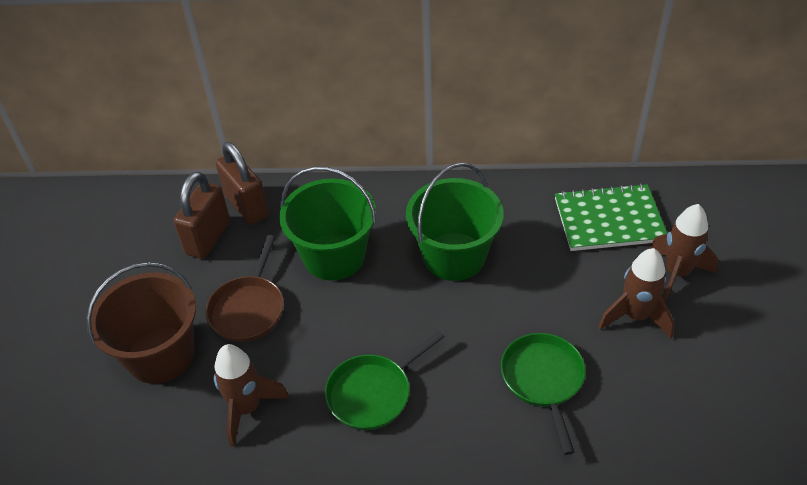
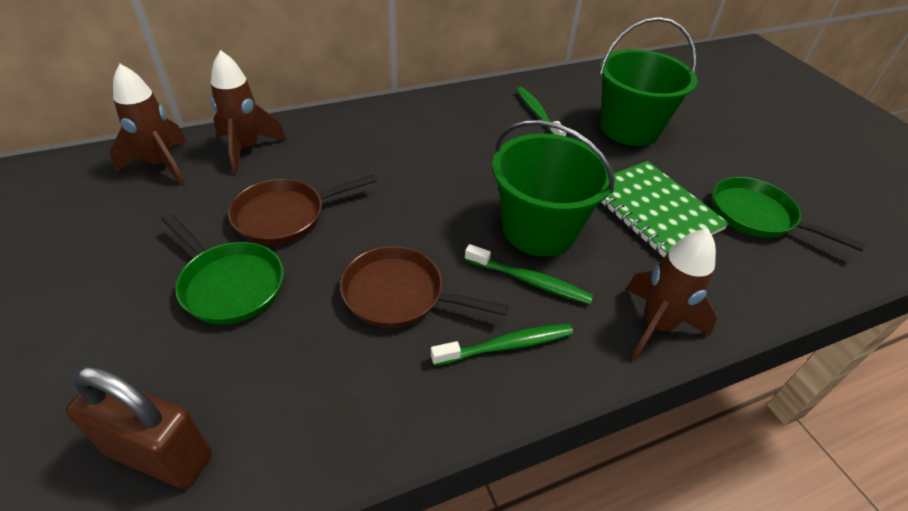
brown bucket: 1 -> 0
brown padlock: 2 -> 1
brown pan: 1 -> 2
green toothbrush: 0 -> 3

